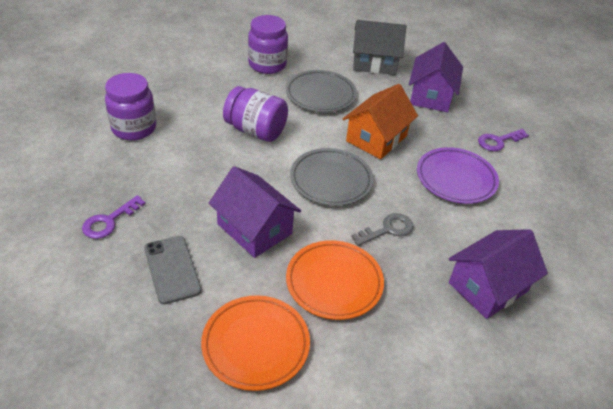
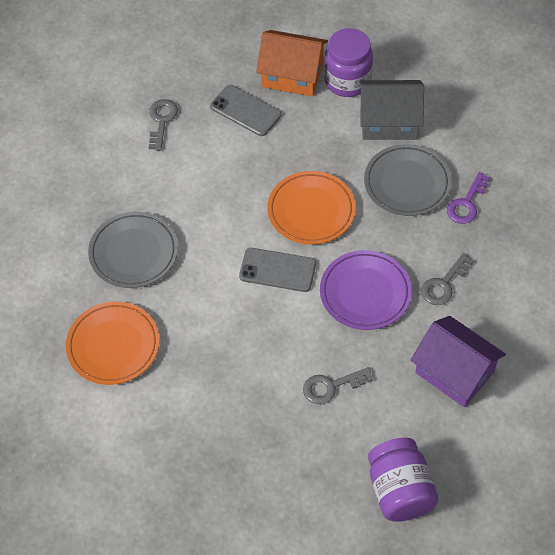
grey key: 1 -> 3
grey phone: 1 -> 2
purple house: 3 -> 1
purple jar: 3 -> 2
purple key: 2 -> 1

